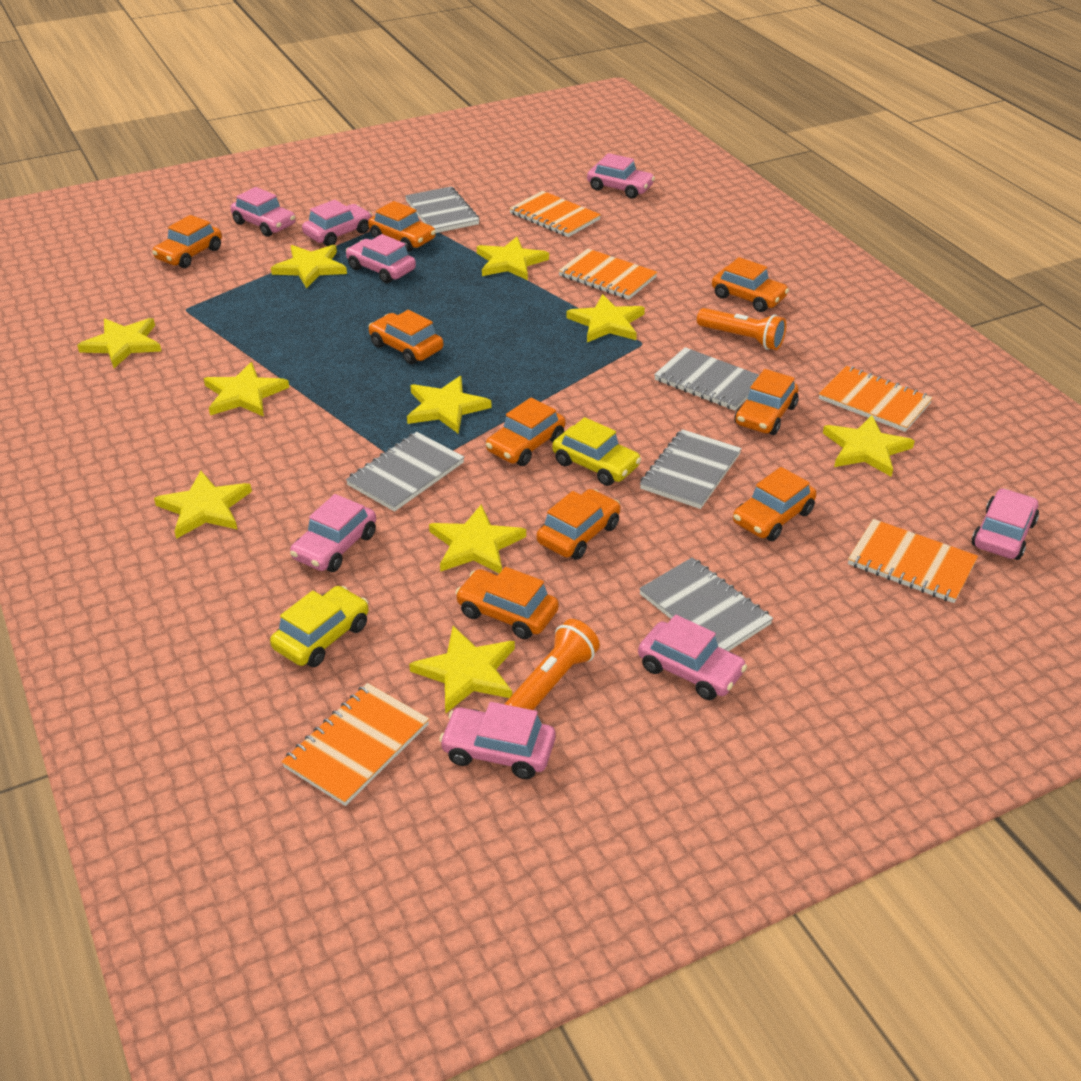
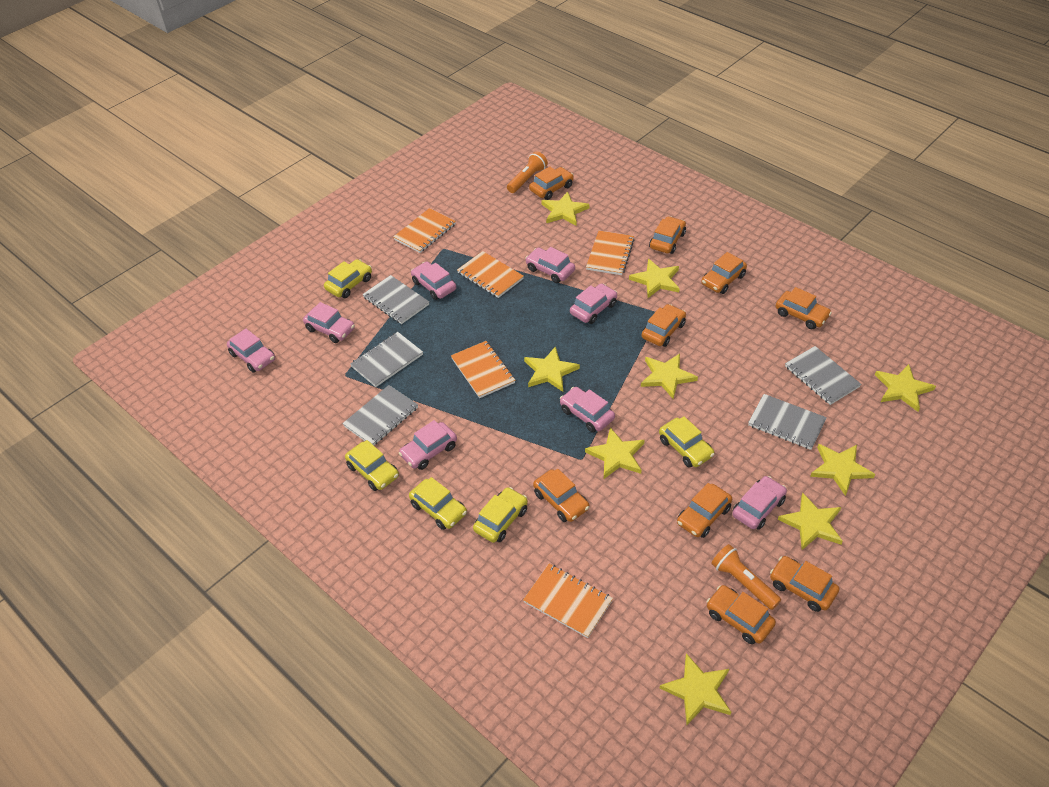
yellow car: 2 -> 5
yellow star: 10 -> 9

